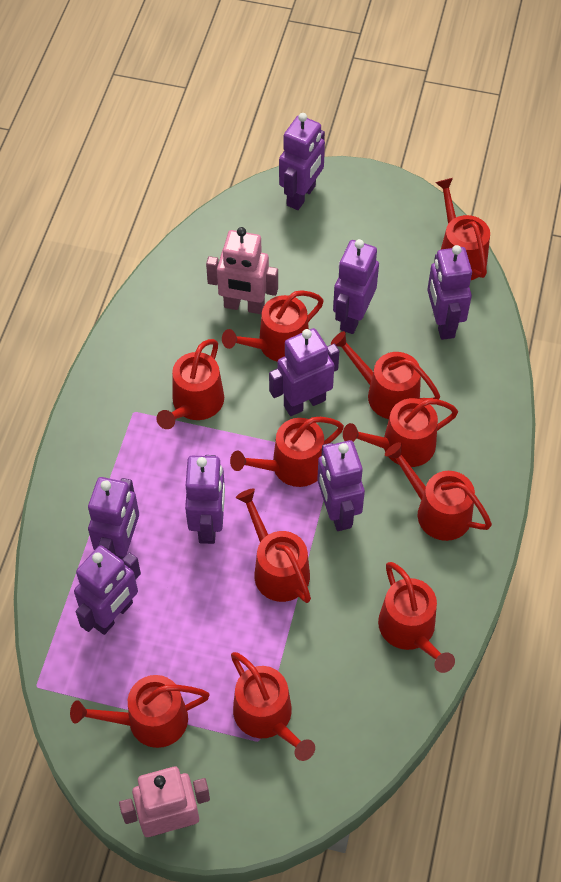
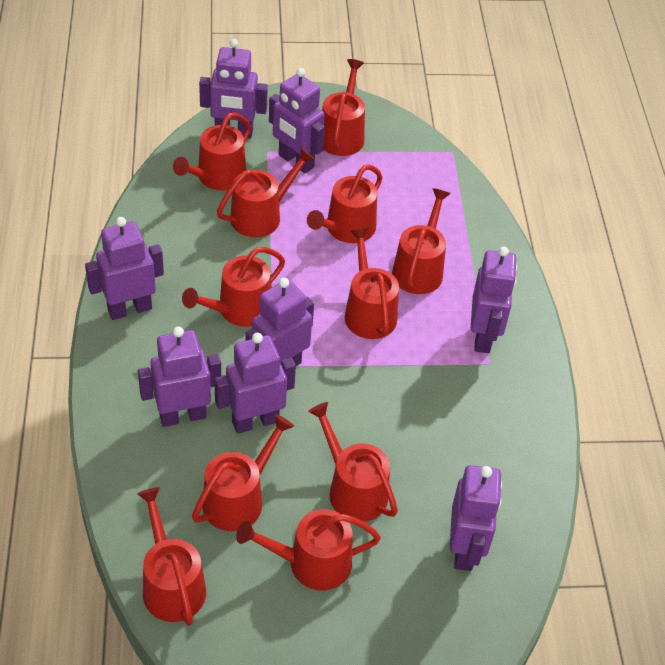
pink robot: 2 -> 0

